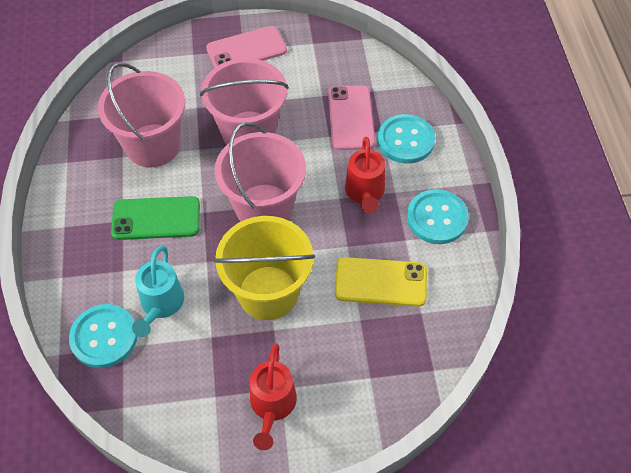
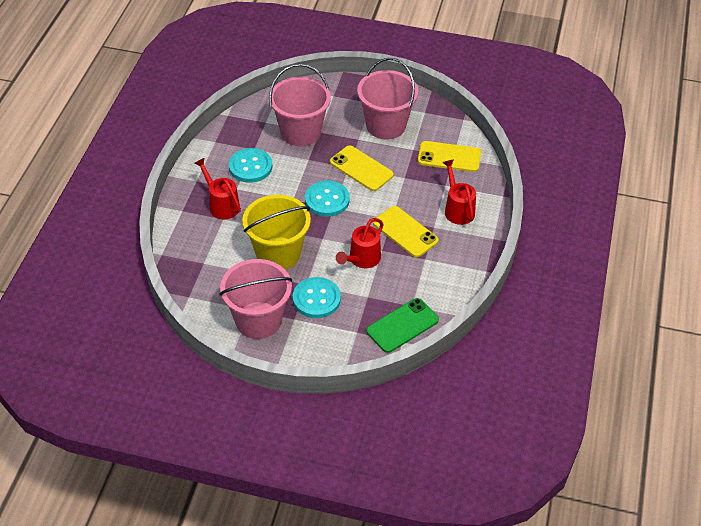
pink phone: 2 -> 0
red watering can: 2 -> 3
turquoise watering can: 1 -> 0
yellow phone: 1 -> 3

